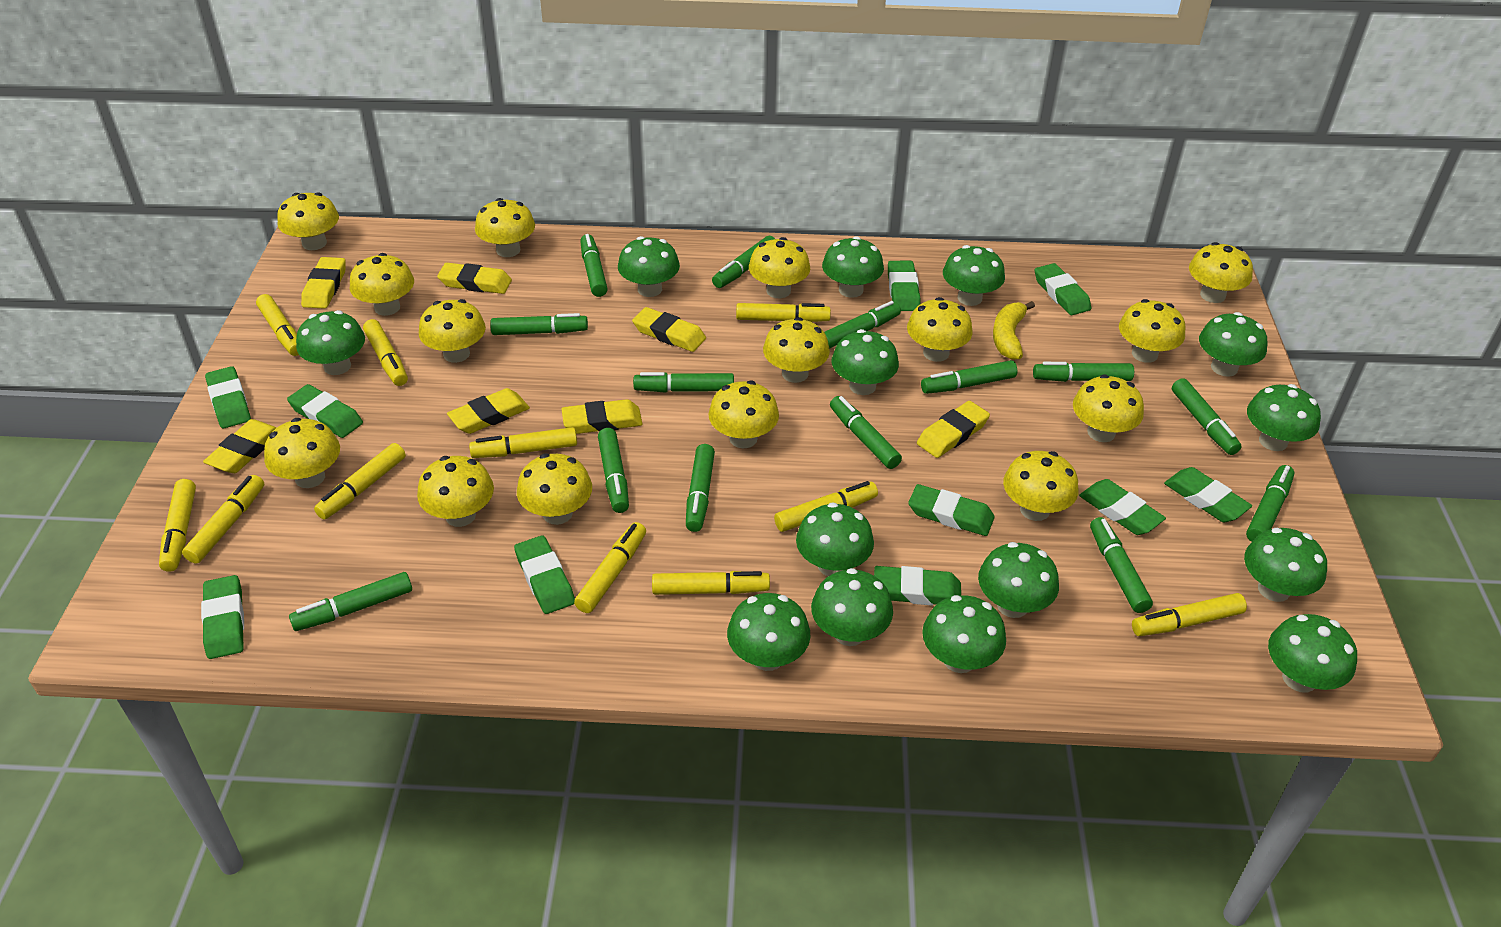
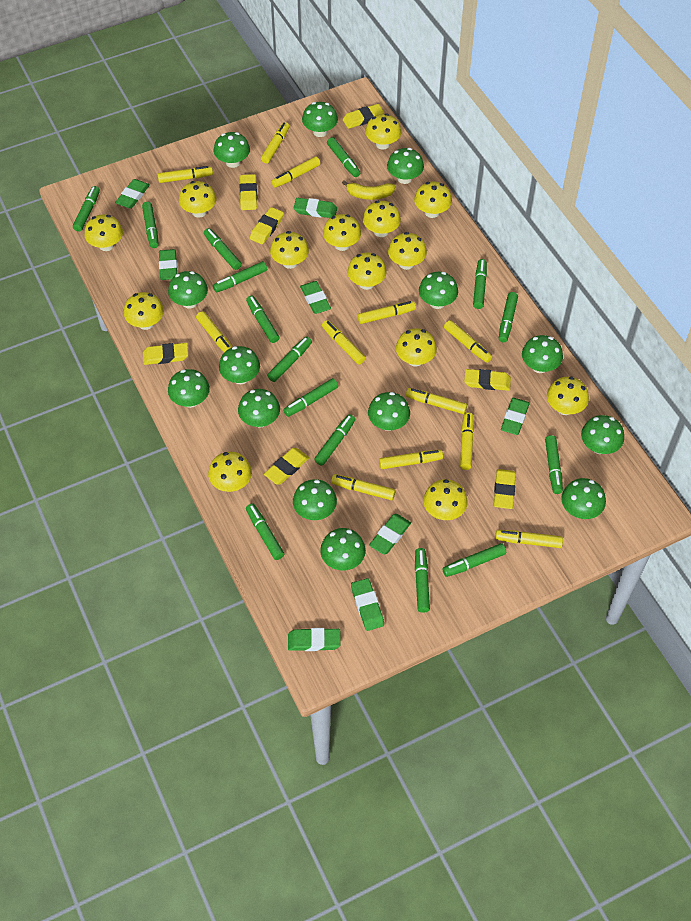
green eraser: 10 -> 8
green marker: 14 -> 15
yellow marker: 11 -> 12
yellow mushroom: 15 -> 14

